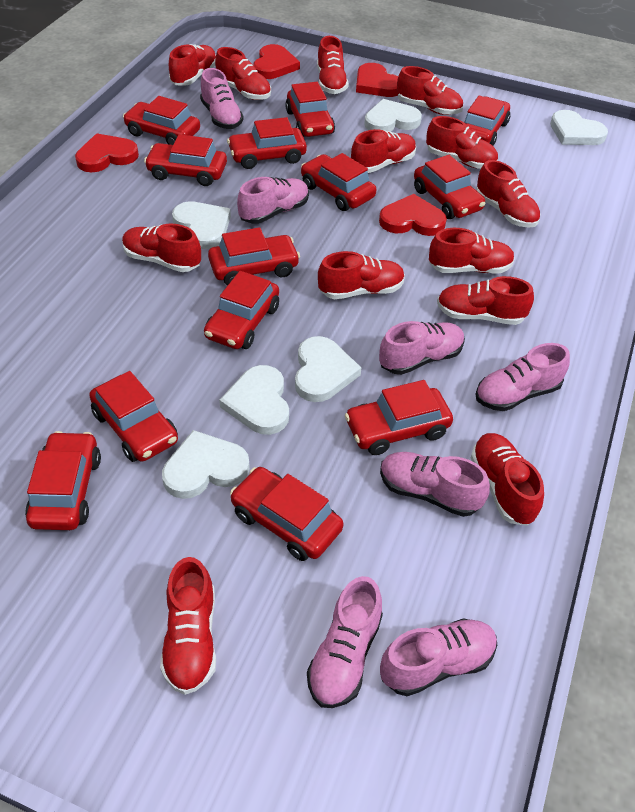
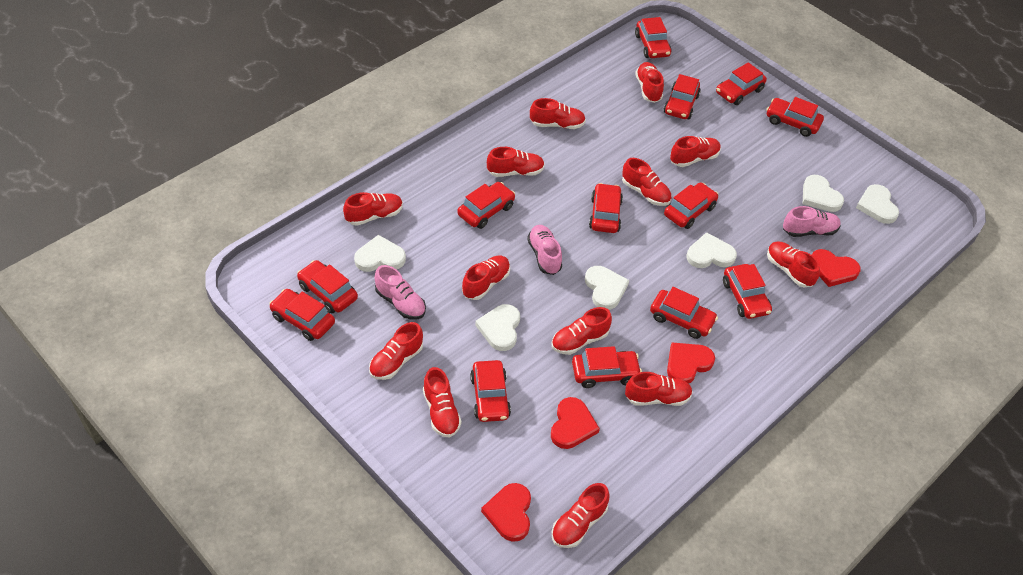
pink shoe: 7 -> 3

